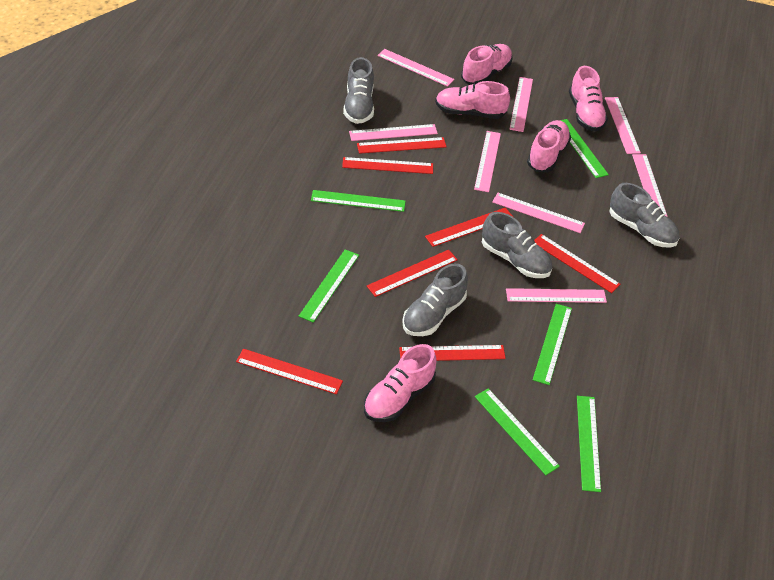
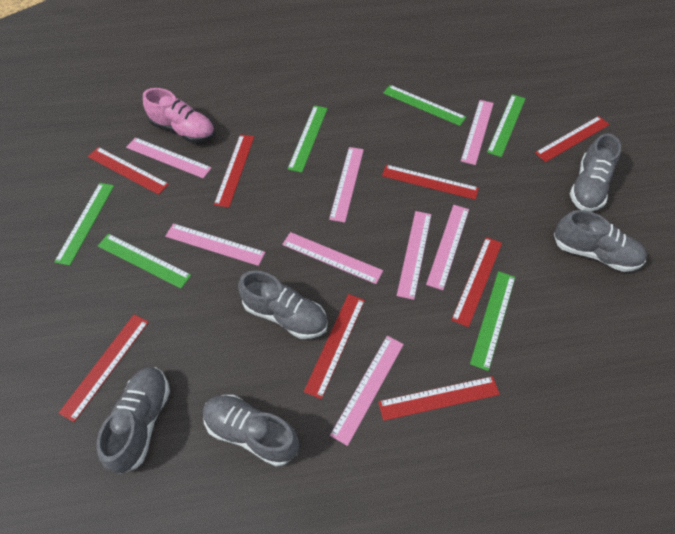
grey shoe: 4 -> 5
pink shoe: 5 -> 1
red ruler: 7 -> 8

